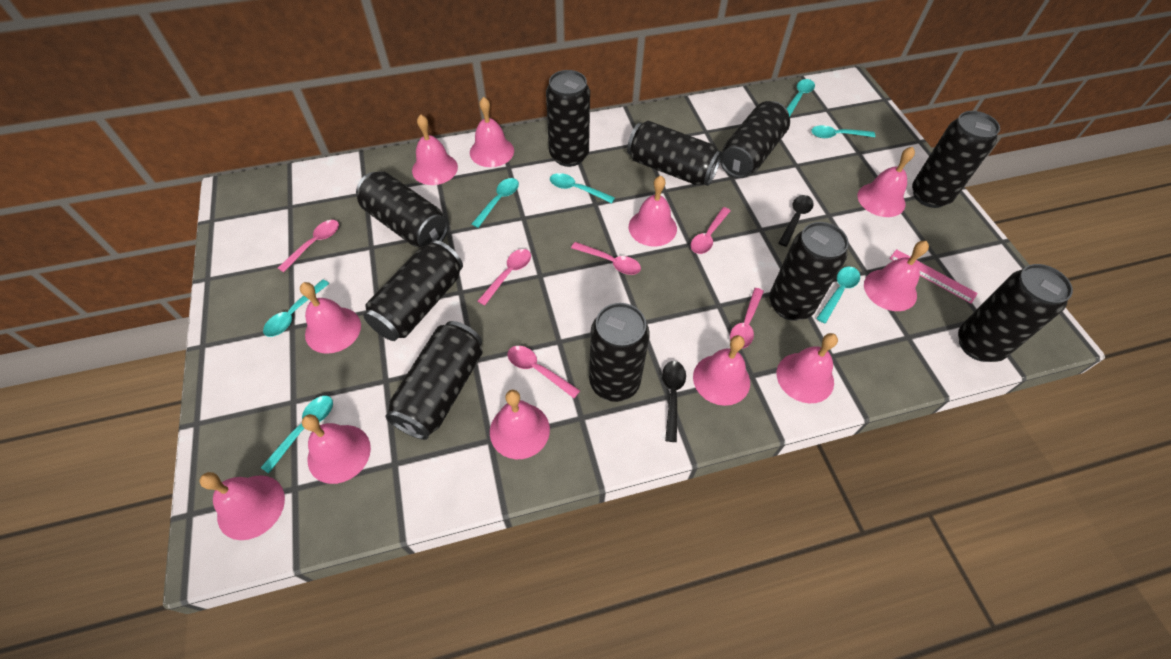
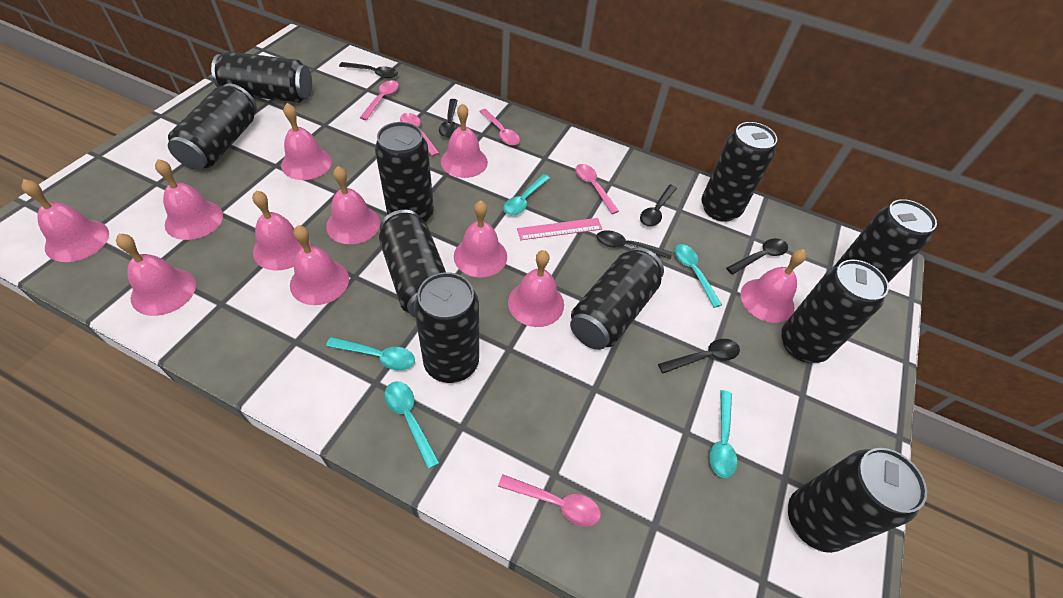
black spoon: 2 -> 6
pink spoon: 6 -> 5
turquoise spoon: 7 -> 5

